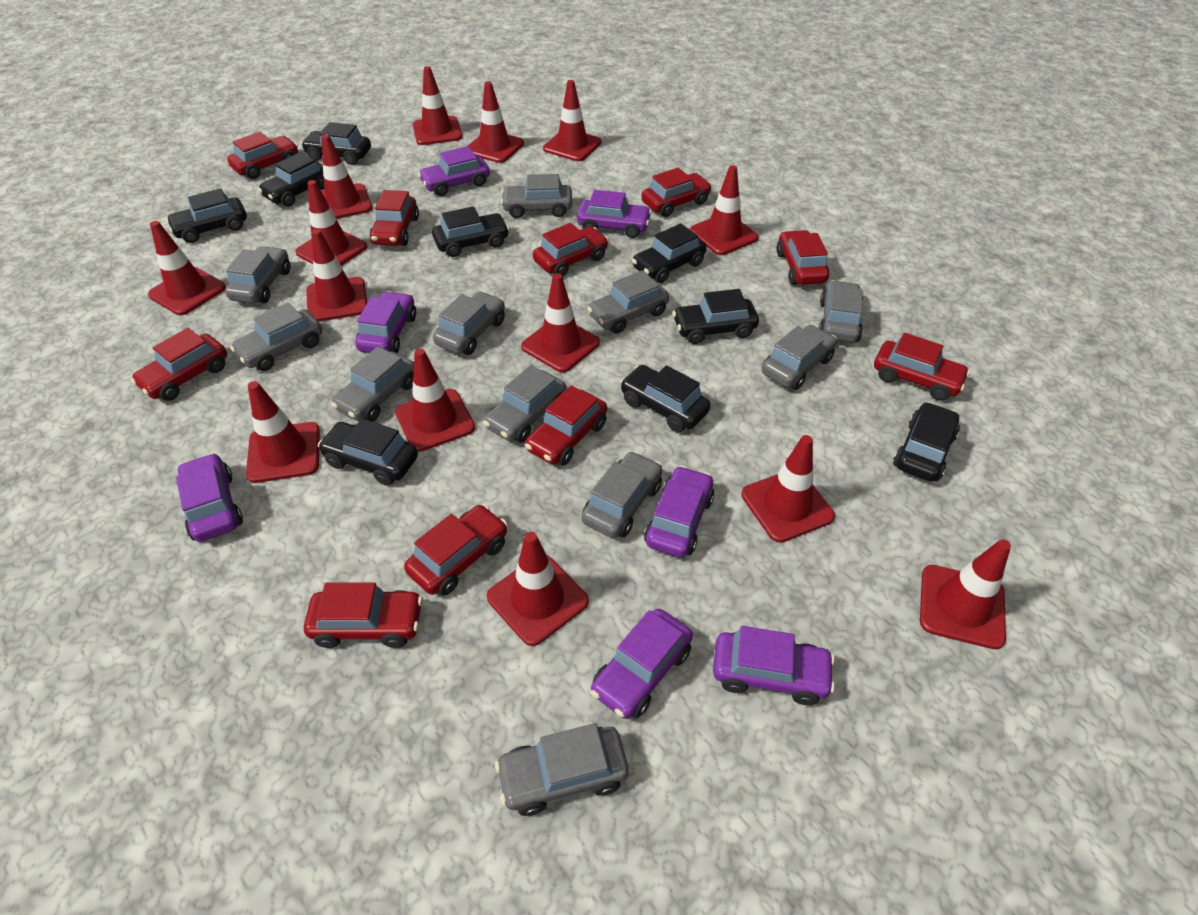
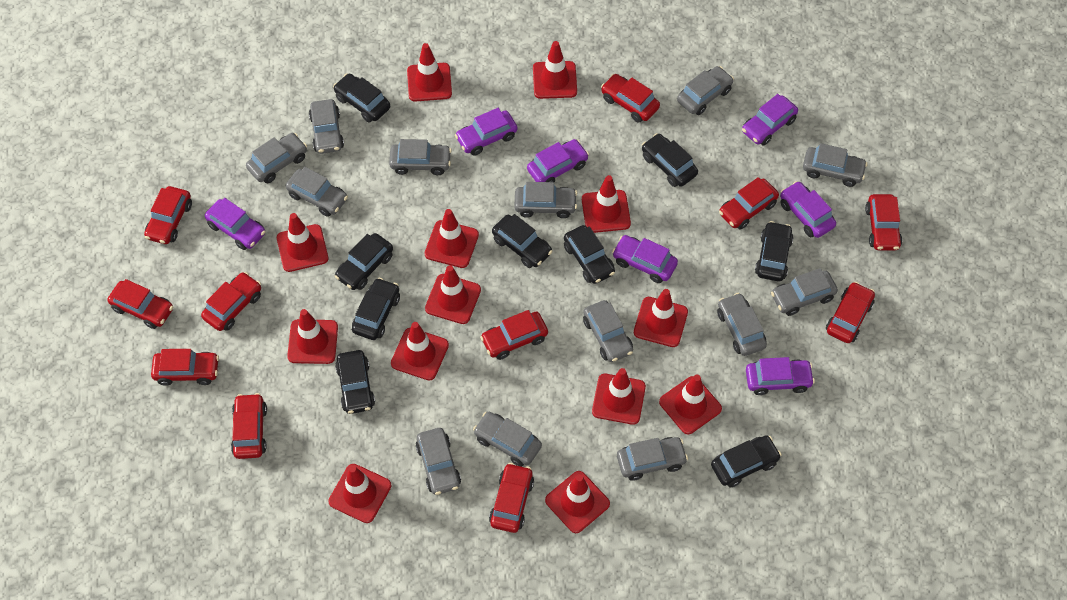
grey car: 11 -> 13
red car: 10 -> 11
red traffic cone: 14 -> 13

